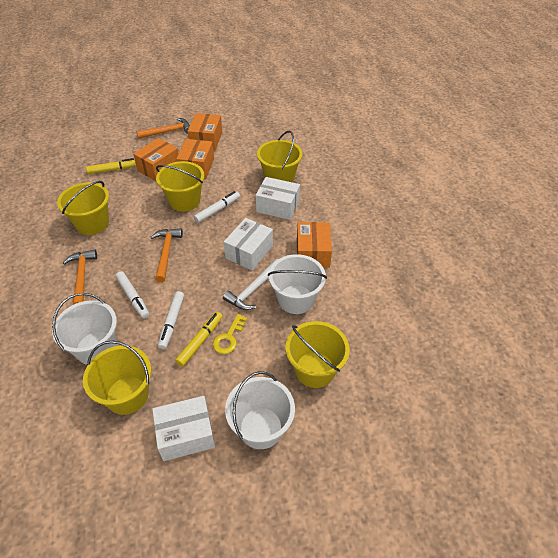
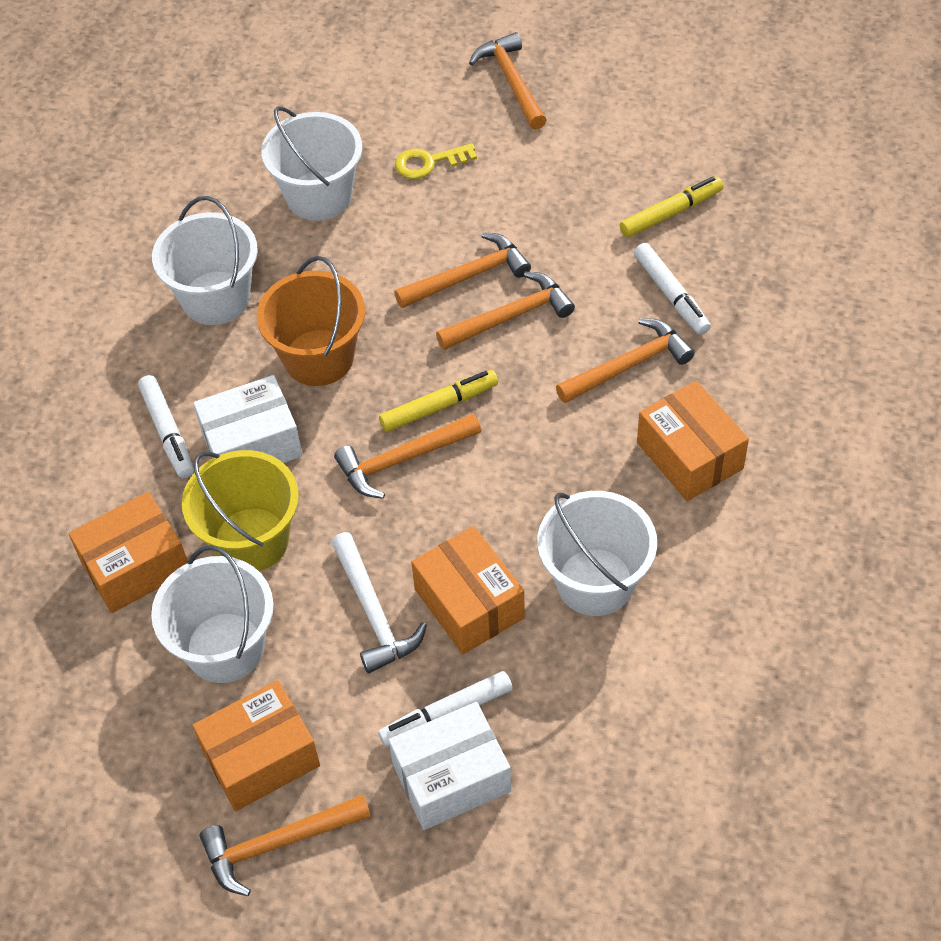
orange bucket: 0 -> 1
orange hammer: 3 -> 6
white box: 3 -> 2
white bucket: 3 -> 4
yellow bucket: 5 -> 1

